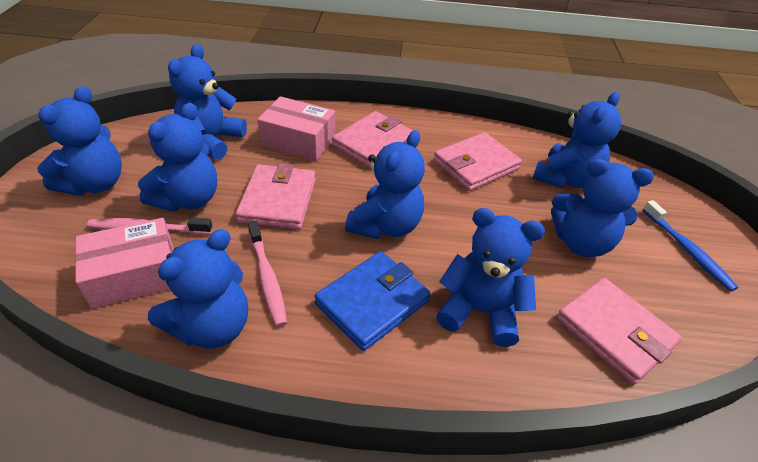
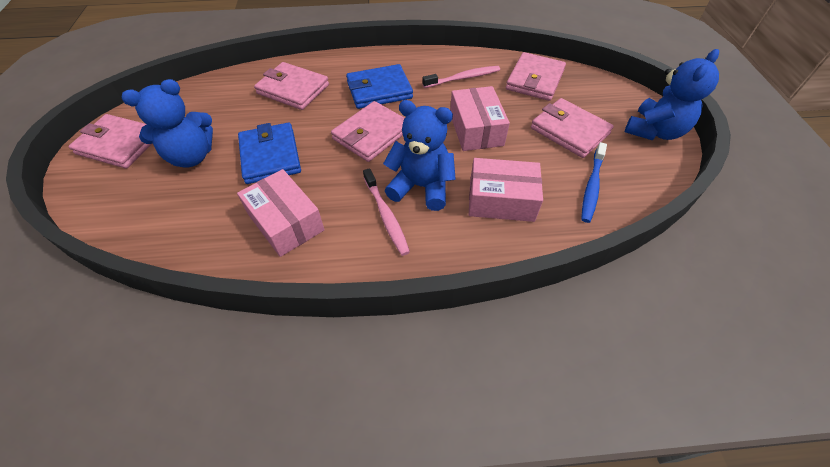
blue teddy bear: 8 -> 3
blue wallet: 1 -> 2
pink box: 2 -> 3
pink wallet: 4 -> 5

